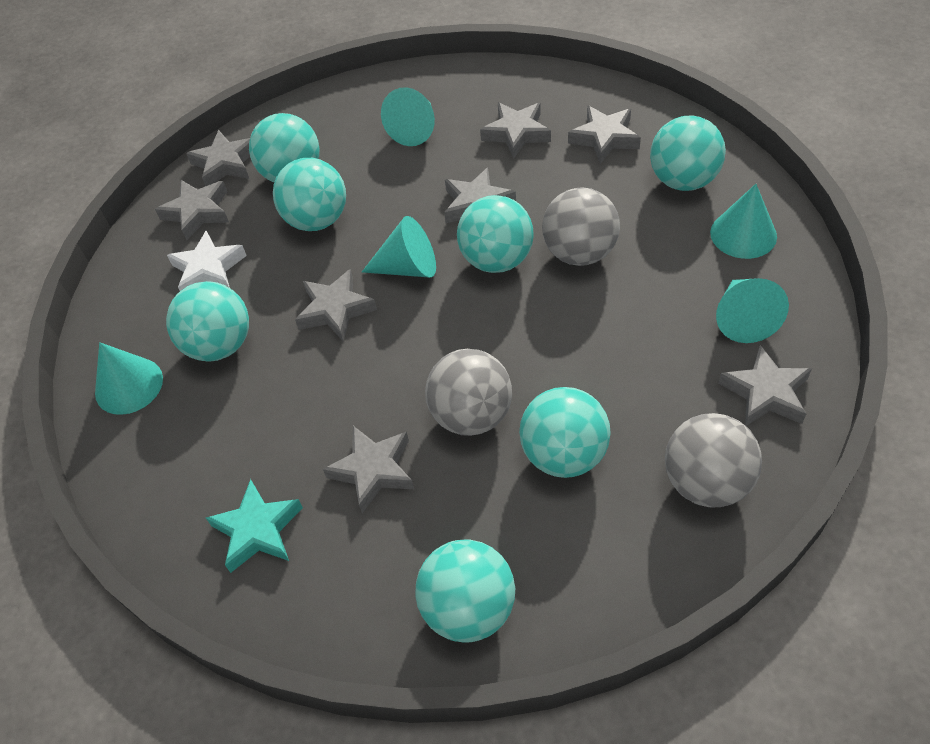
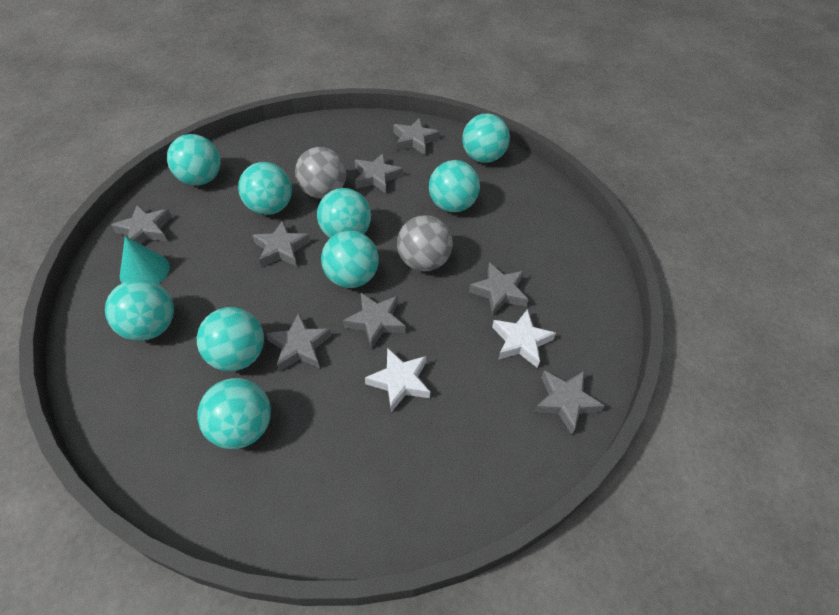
grey ball: 3 -> 2
turquoise ball: 7 -> 9
turquoise cone: 5 -> 1
turquoise star: 1 -> 0
white star: 1 -> 2

